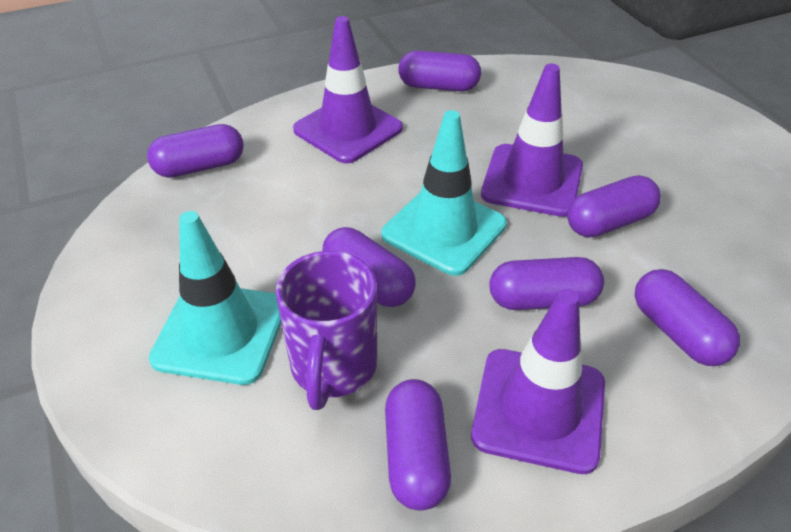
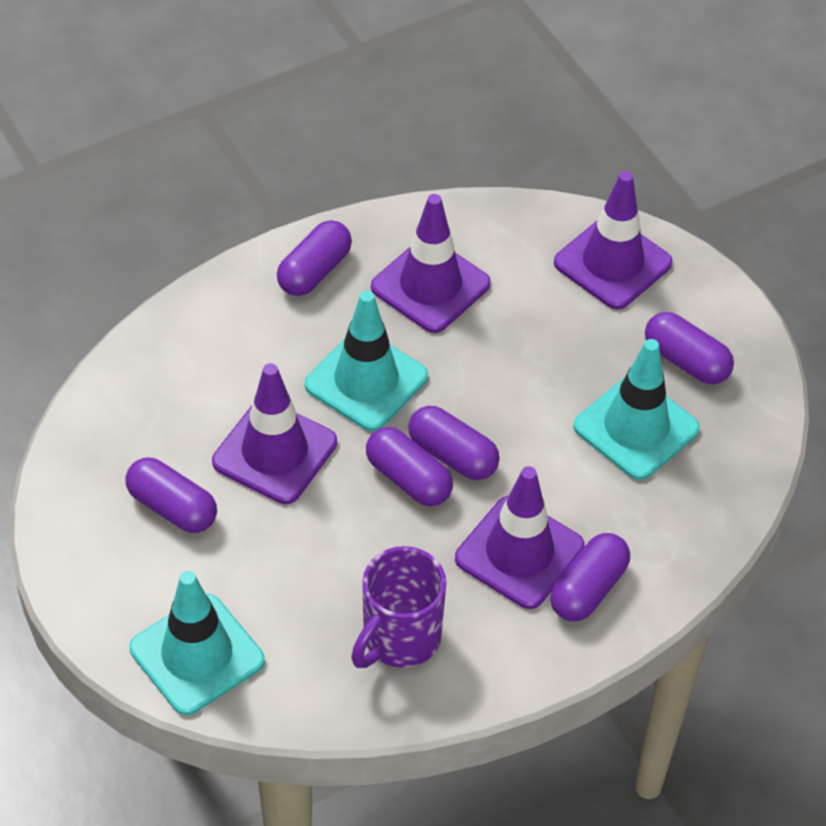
purple capsule: 7 -> 6
purple traffic cone: 3 -> 4
turquoise traffic cone: 2 -> 3

